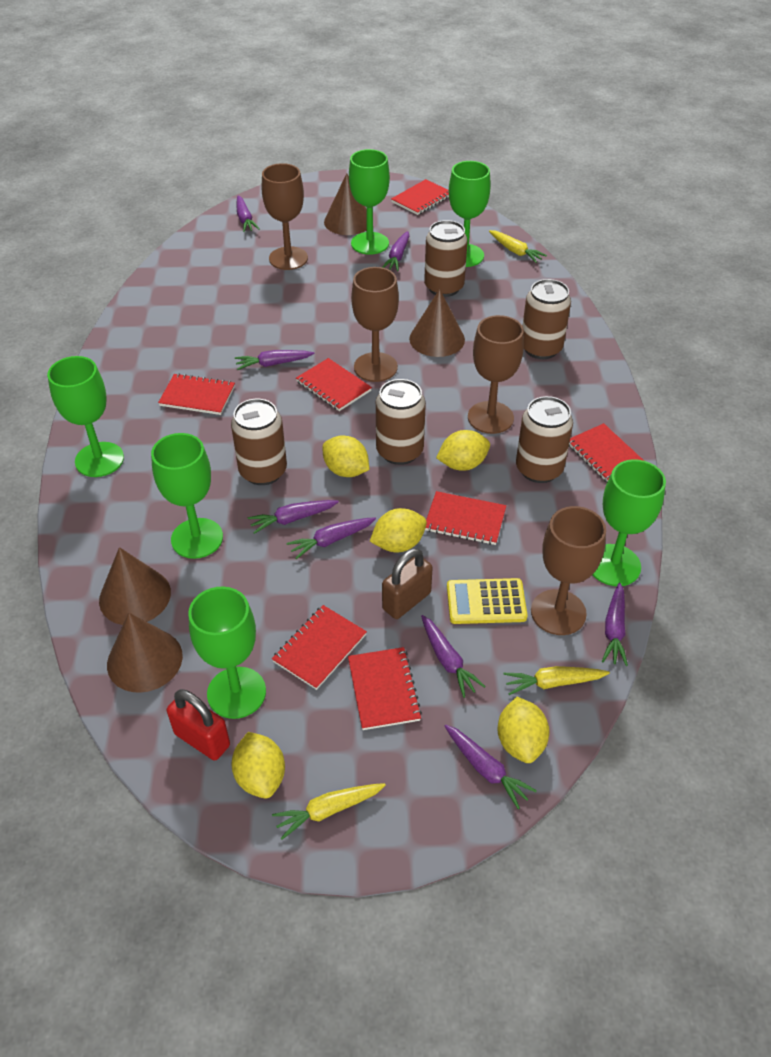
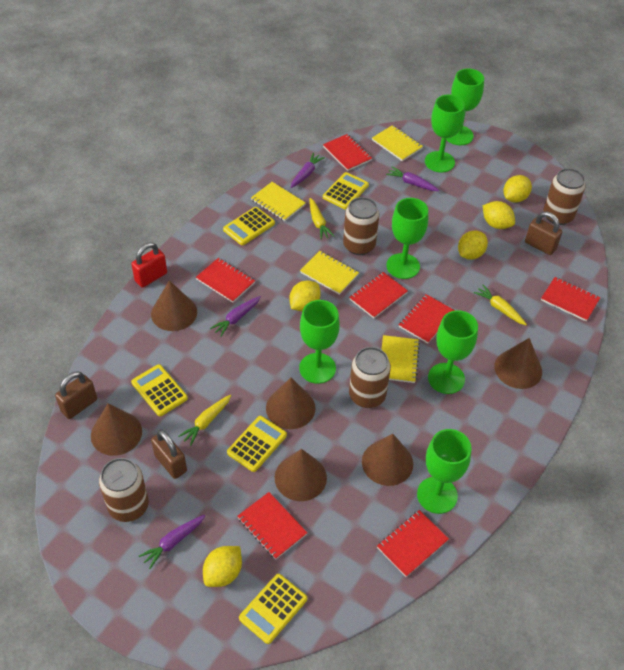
brown can: 5 -> 4
brown cone: 4 -> 6
brown goblet: 4 -> 0
brown padlock: 1 -> 3
purple carrot: 8 -> 4
yellow calculator: 1 -> 5
yellow notebook: 0 -> 4

